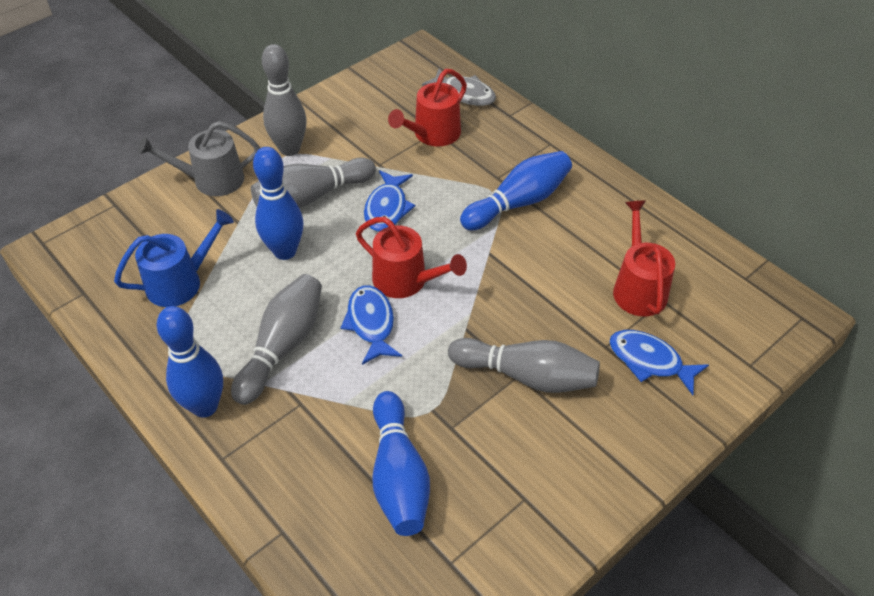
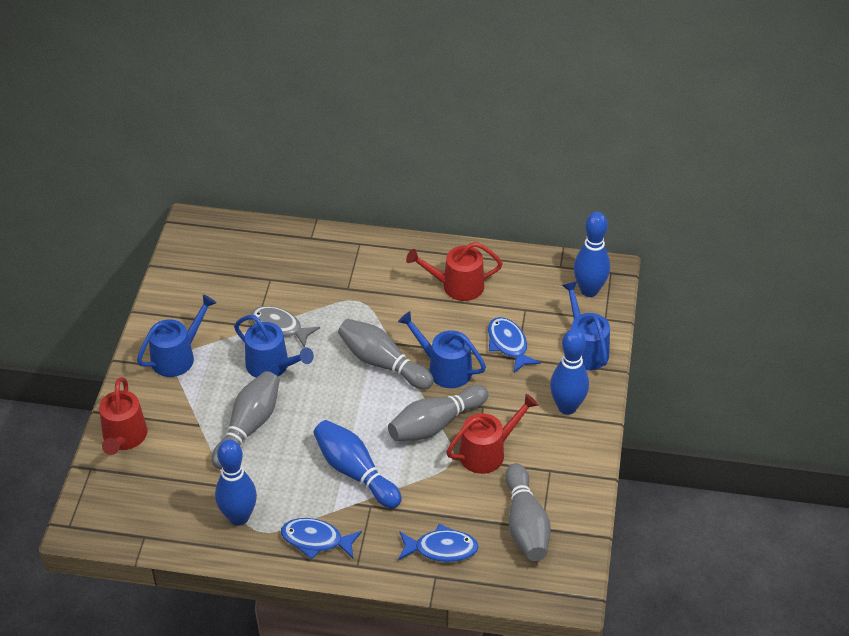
blue watering can: 1 -> 4
grey watering can: 1 -> 0

